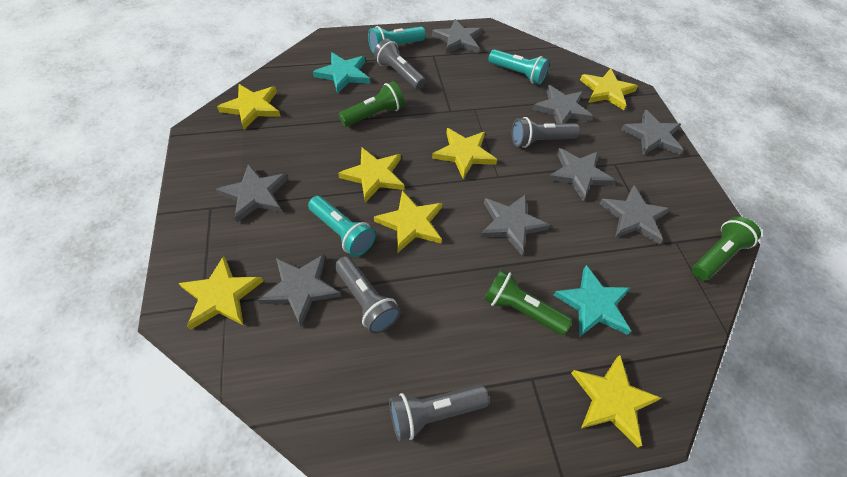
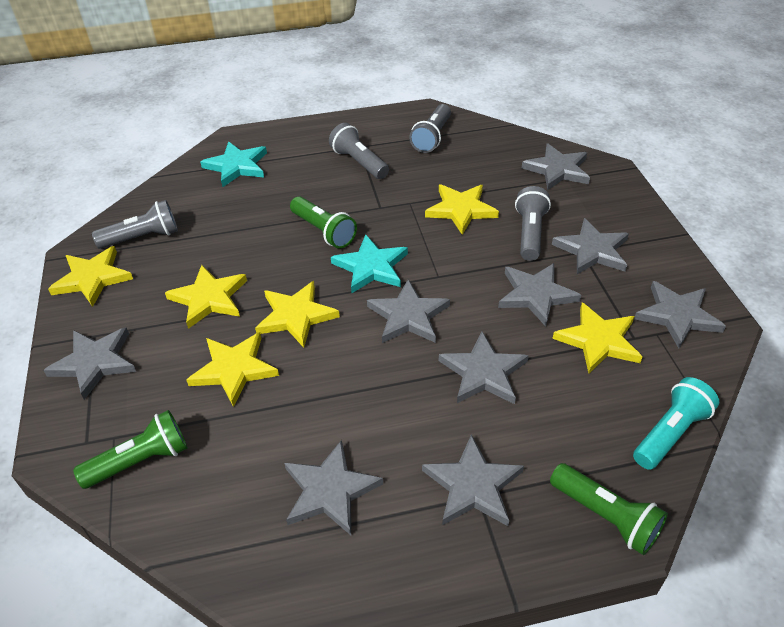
grey star: 8 -> 9
turquoise flashlight: 3 -> 1
yellow star: 7 -> 6

